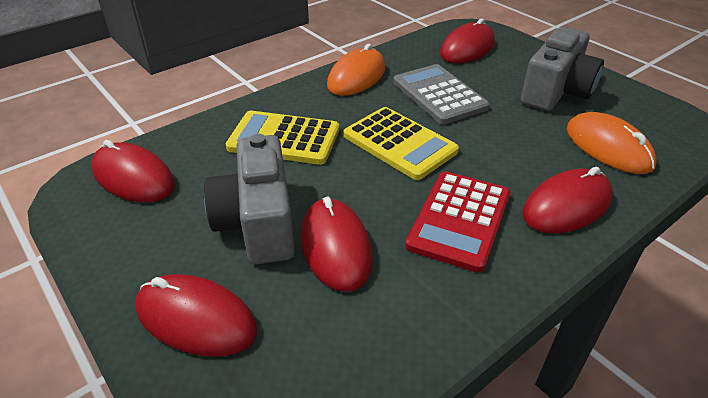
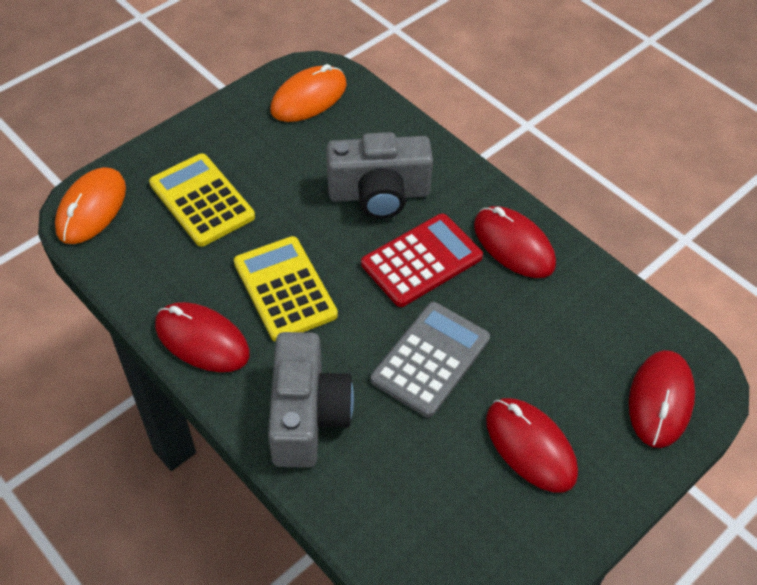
red mouse: 5 -> 4

